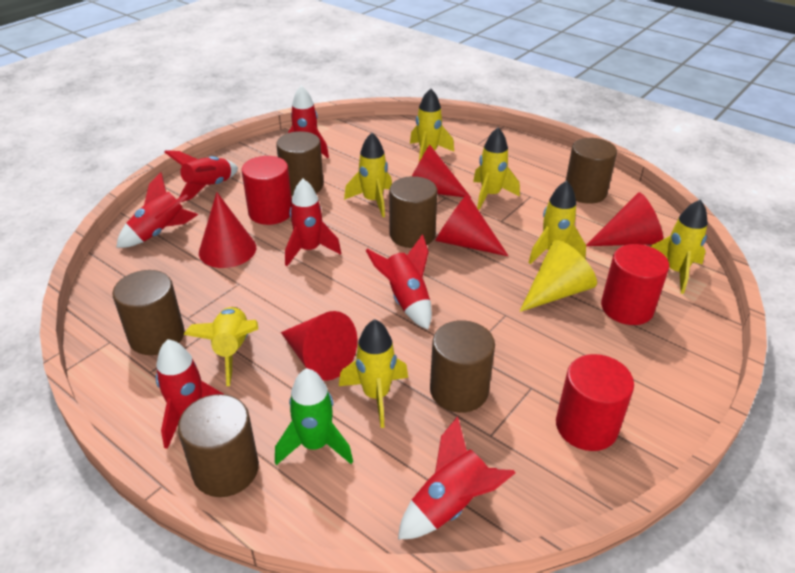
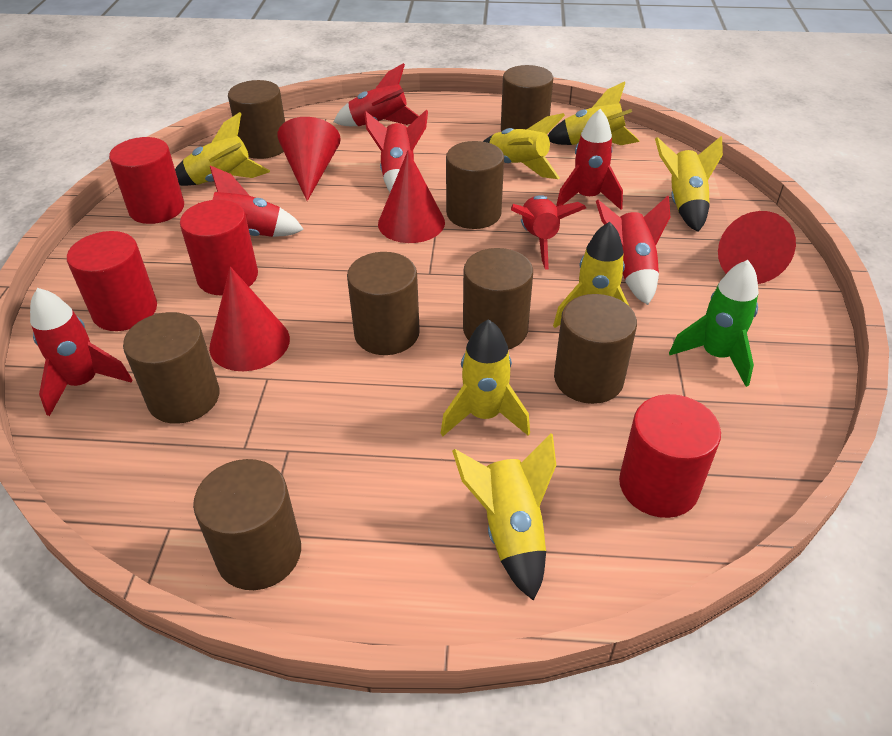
brown cylinder: 6 -> 8
red cone: 5 -> 4
red cylinder: 3 -> 4
yellow cone: 1 -> 0

